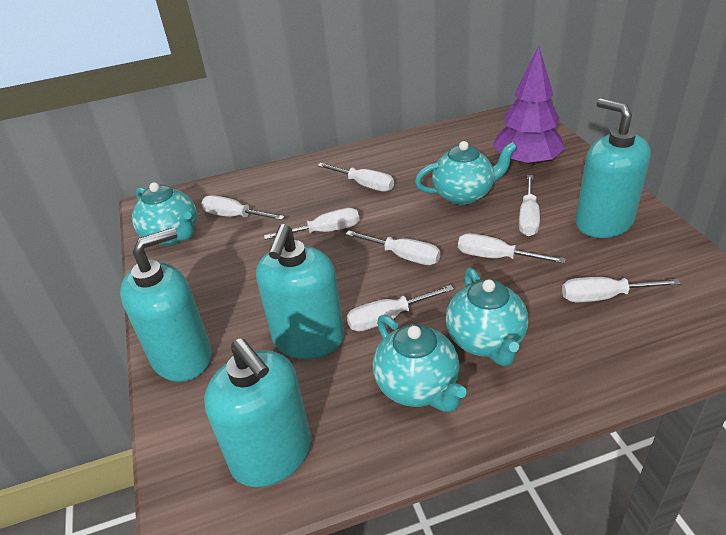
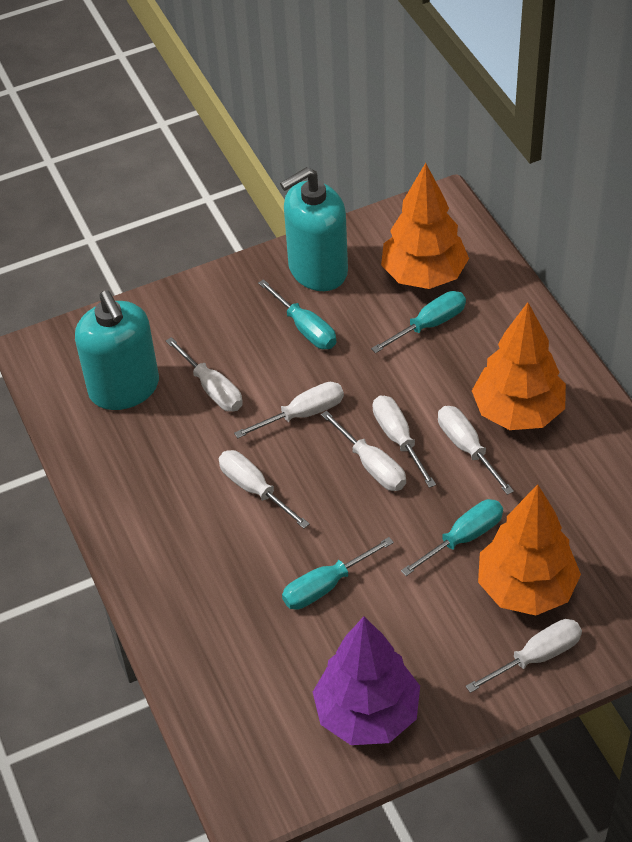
orange tree: 0 -> 3
turquoise screwdriver: 0 -> 4
turquoise soap dispenser: 4 -> 2
turquoise teapot: 4 -> 0
white screwdriver: 8 -> 7

